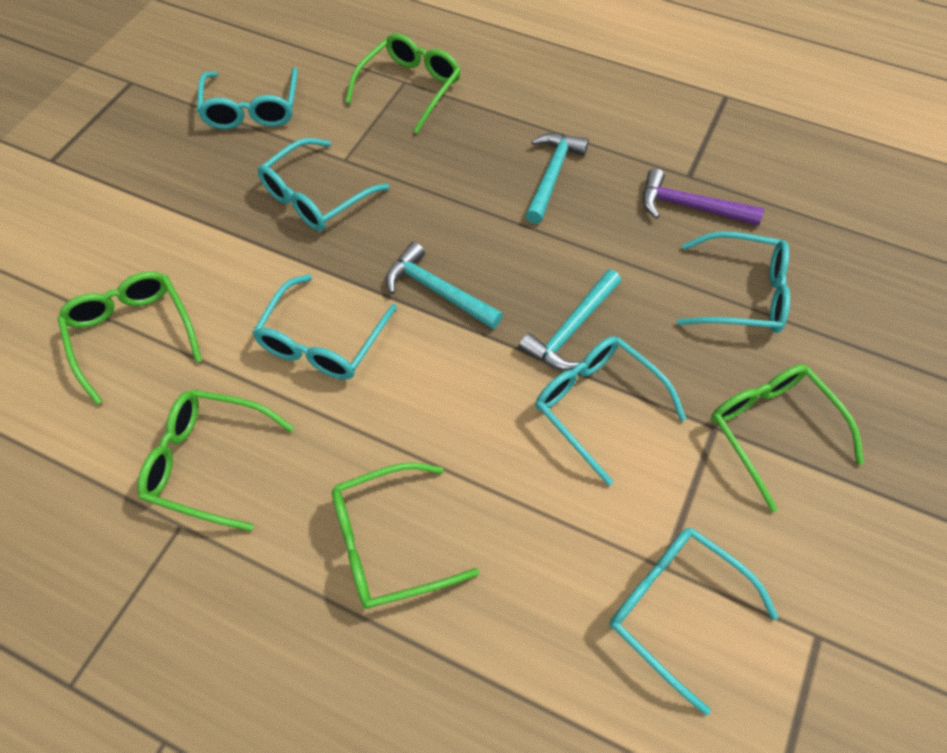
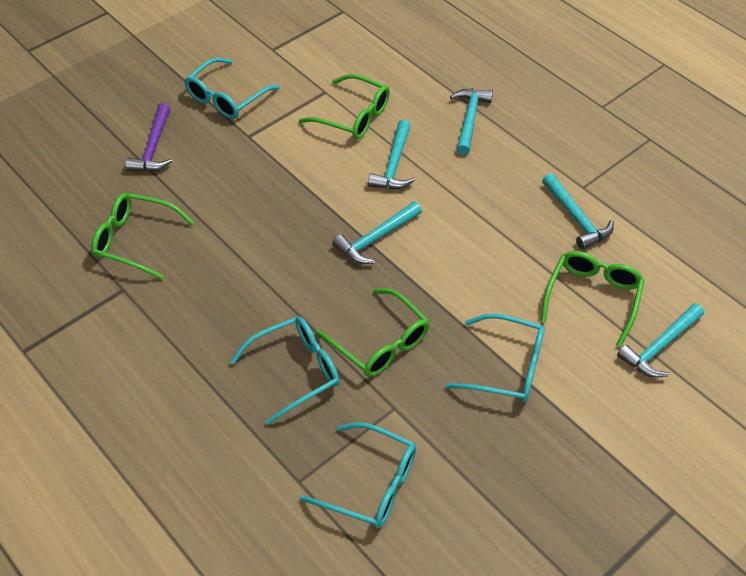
green glasses: 5 -> 4
turquoise glasses: 6 -> 4
turquoise hammer: 3 -> 5

